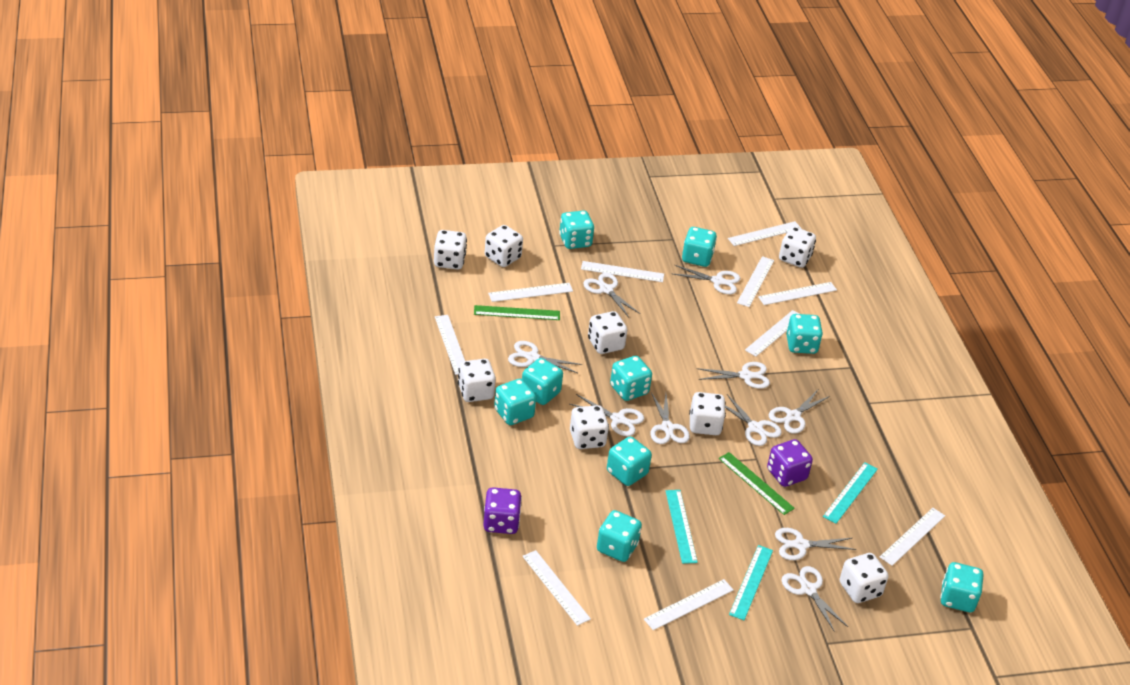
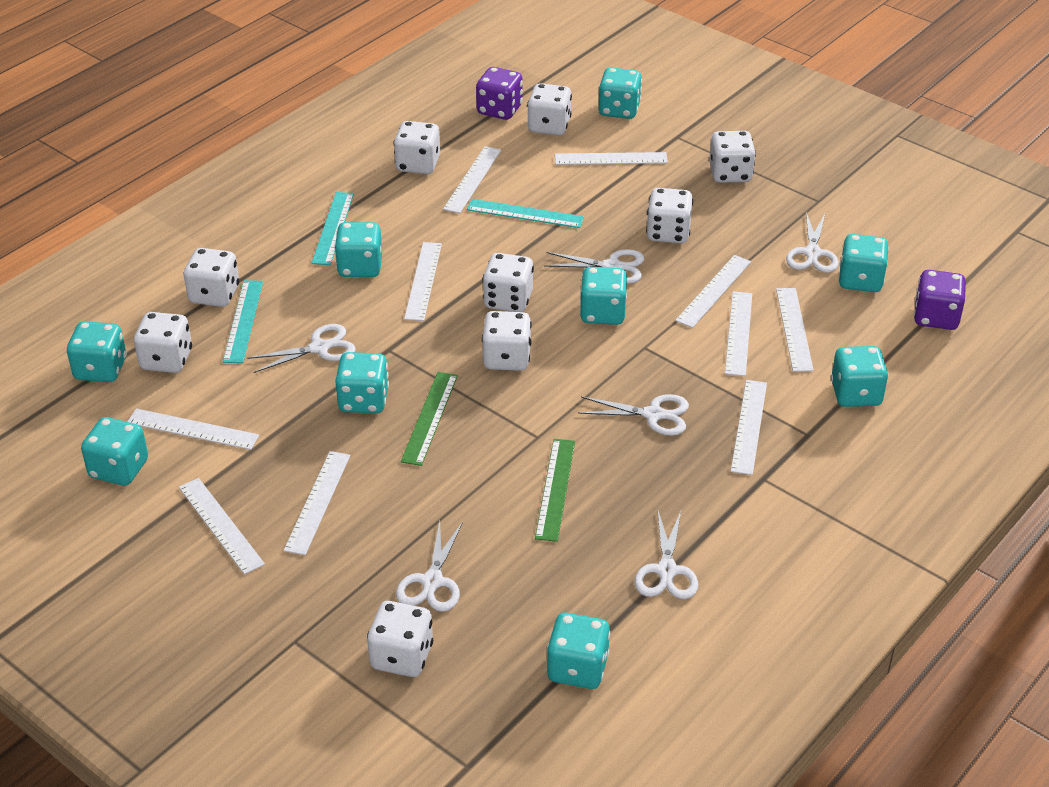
white dice: 8 -> 9
white scissors: 10 -> 6

